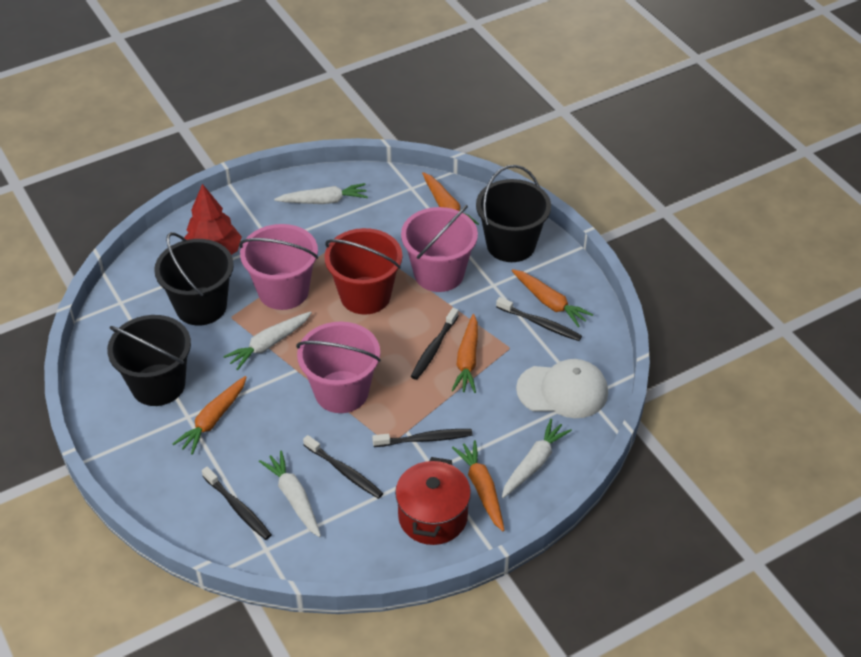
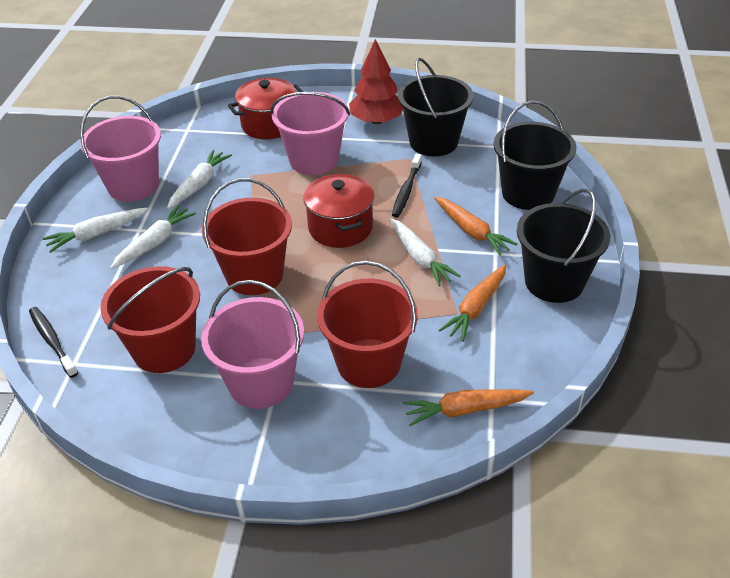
black toothbrush: 5 -> 2
orange carrot: 5 -> 3
red bucket: 1 -> 3
red pot: 1 -> 2
white cap: 1 -> 0

